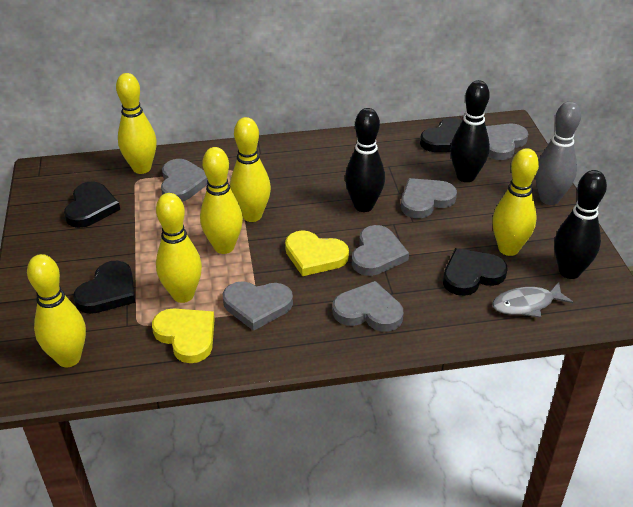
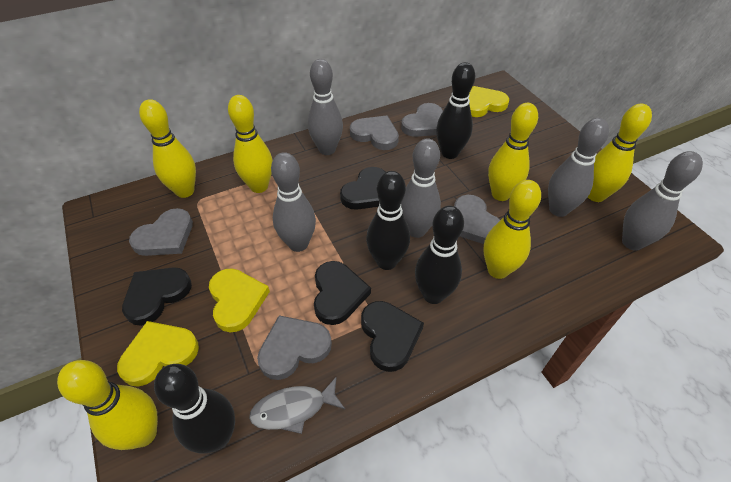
black bowling pin: 3 -> 4
grey bowling pin: 1 -> 5
grey heart: 6 -> 5
yellow heart: 2 -> 3

